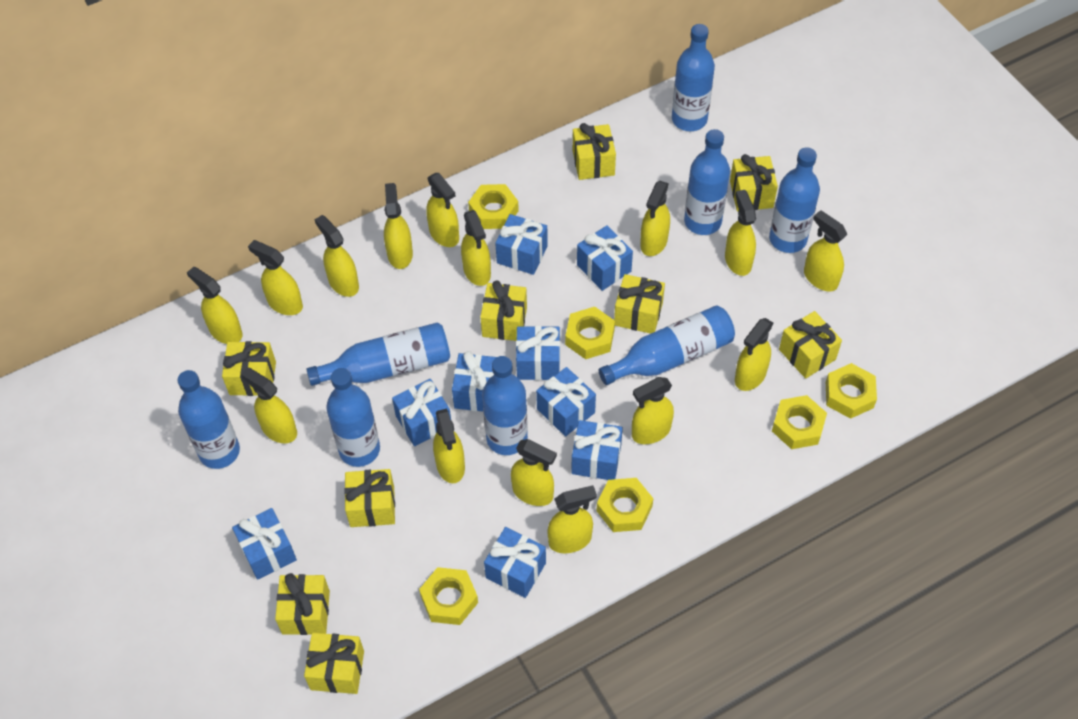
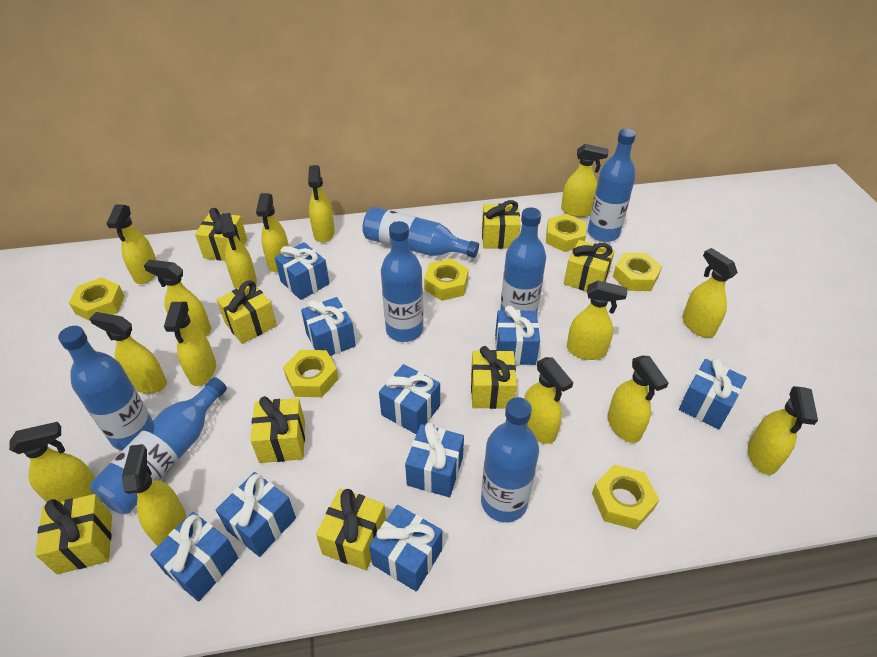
blue bottle: 8 -> 7
yellow gift: 9 -> 8

